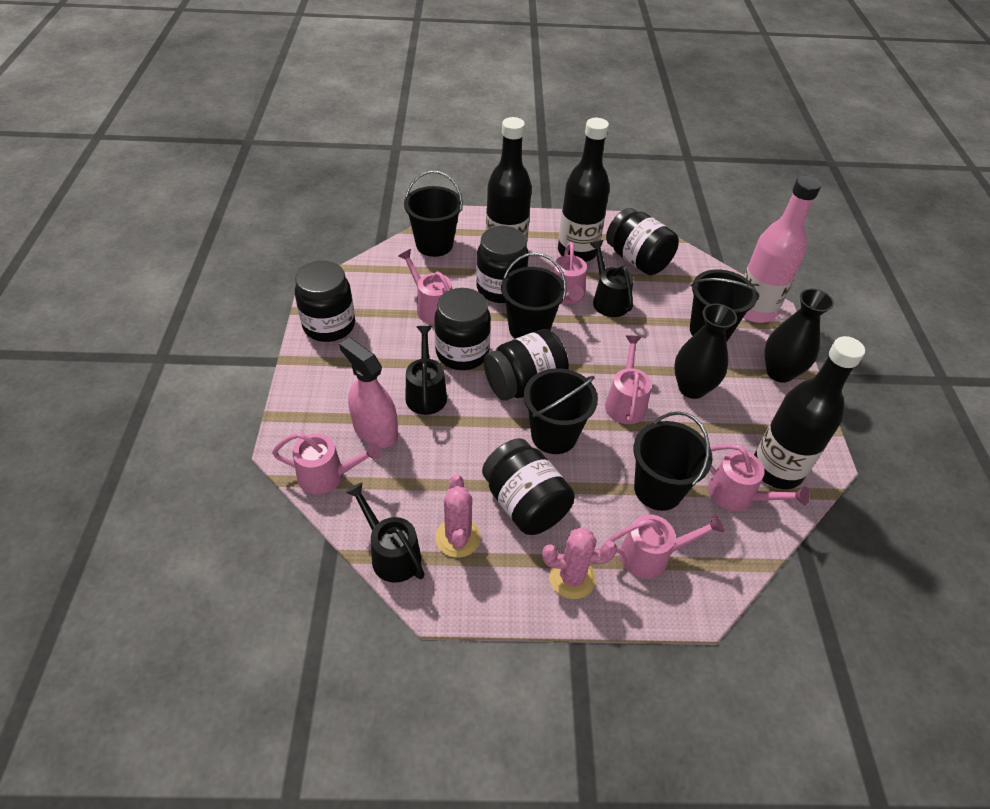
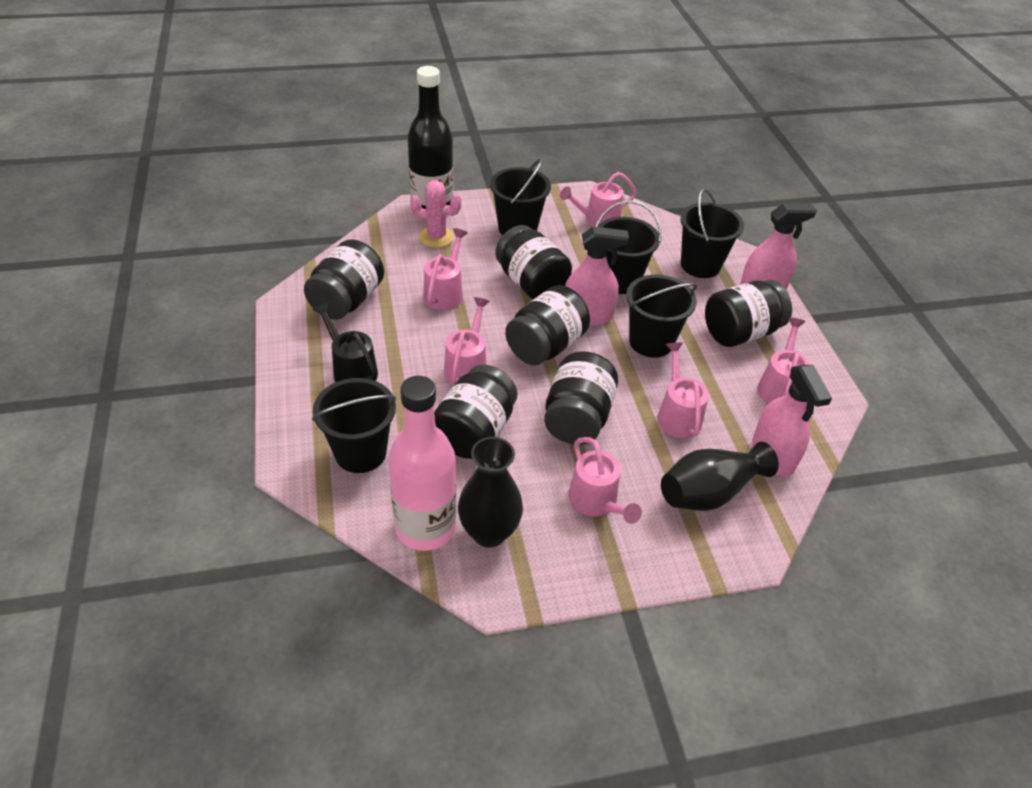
black bottle: 3 -> 1
black watering can: 3 -> 1
pink cactus: 2 -> 1
pink spray bottle: 1 -> 3

